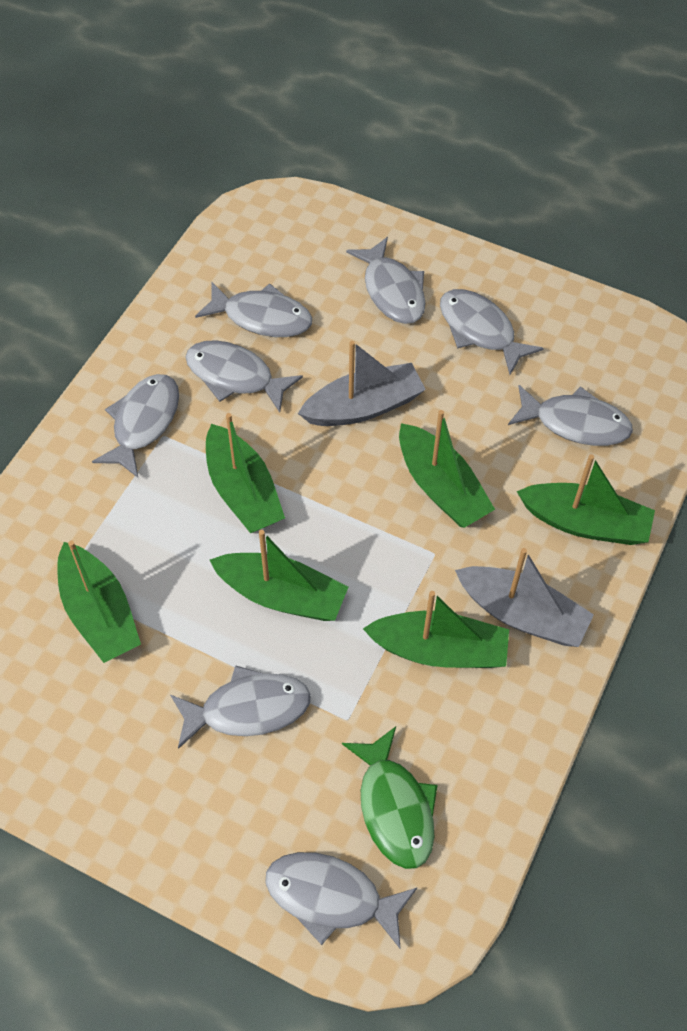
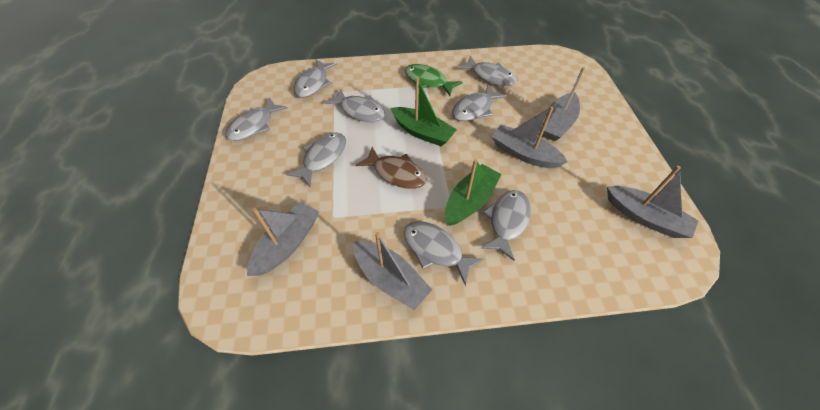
brown fish: 0 -> 1
green boat: 6 -> 2
grey boat: 2 -> 5

